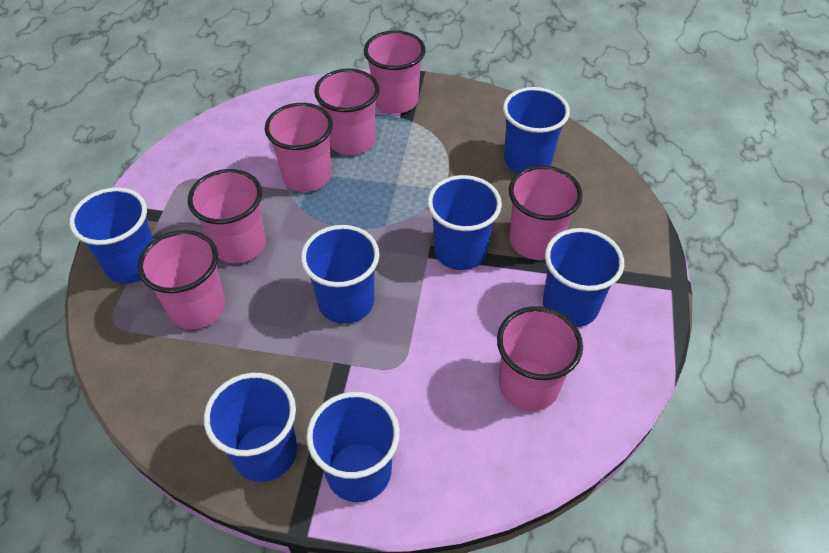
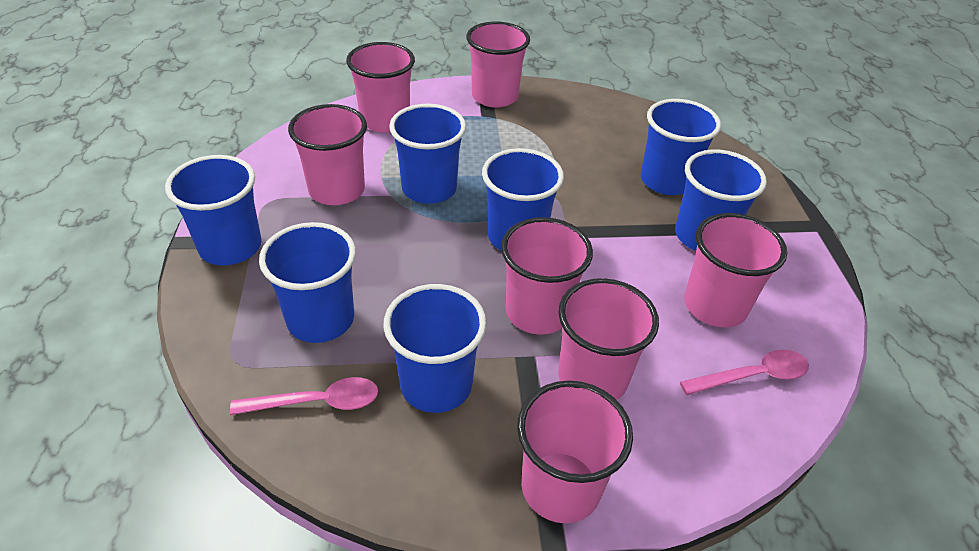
pink spoon: 0 -> 2

